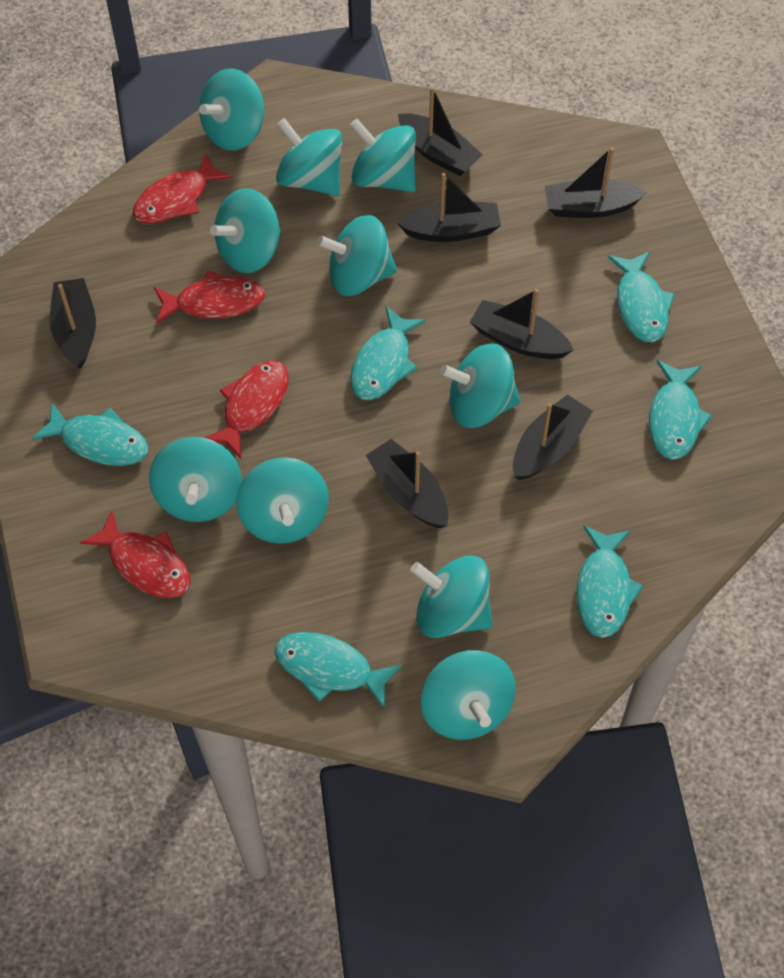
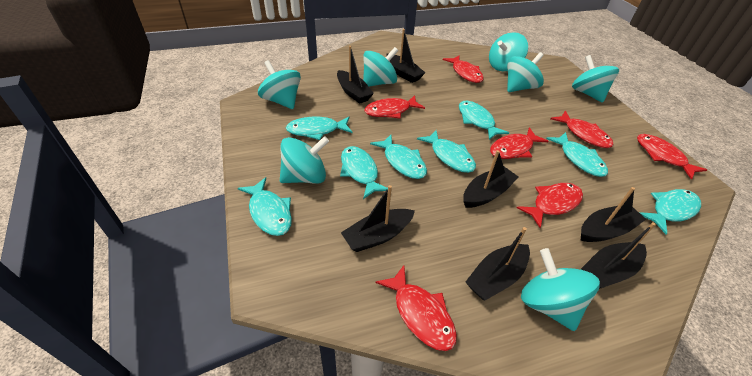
red fish: 4 -> 7
turquoise fish: 6 -> 8
turquoise spinning top: 10 -> 7

